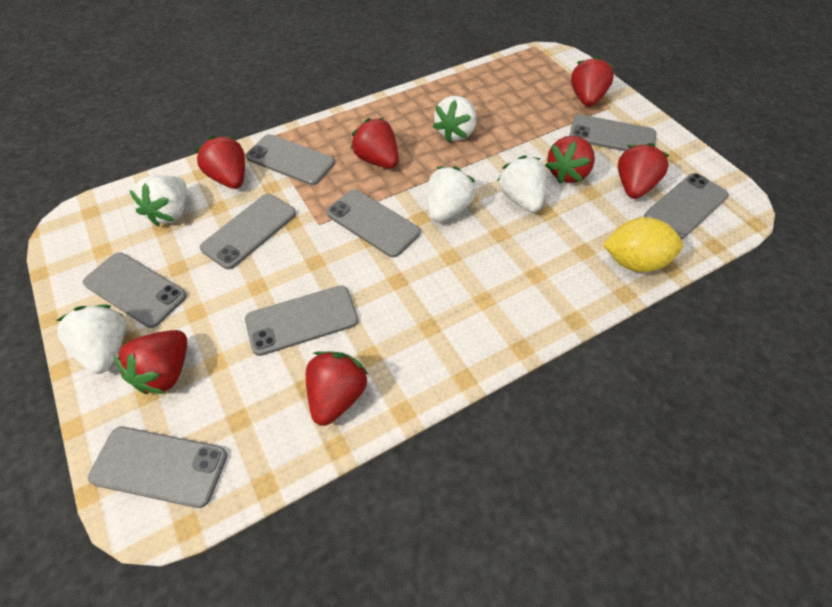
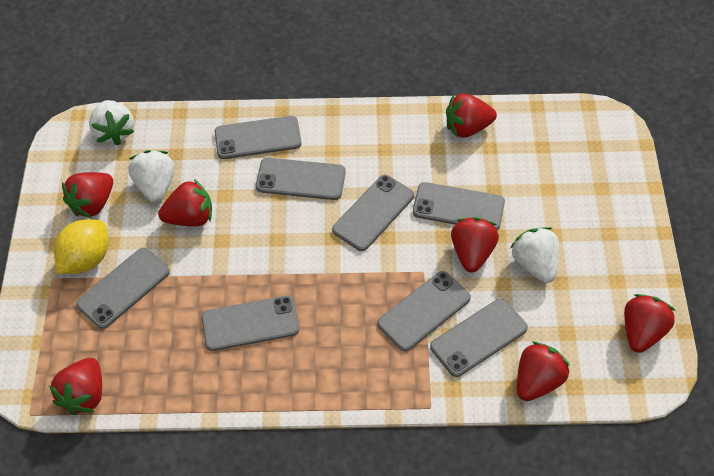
white strawberry: 5 -> 3

